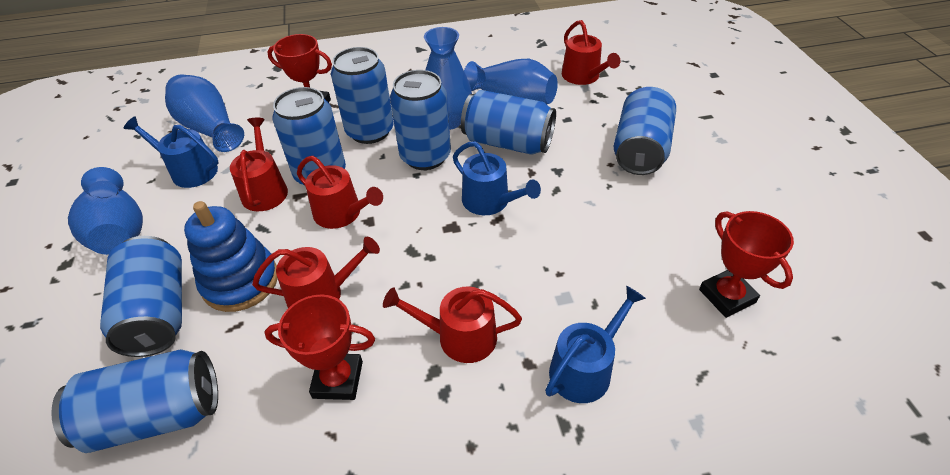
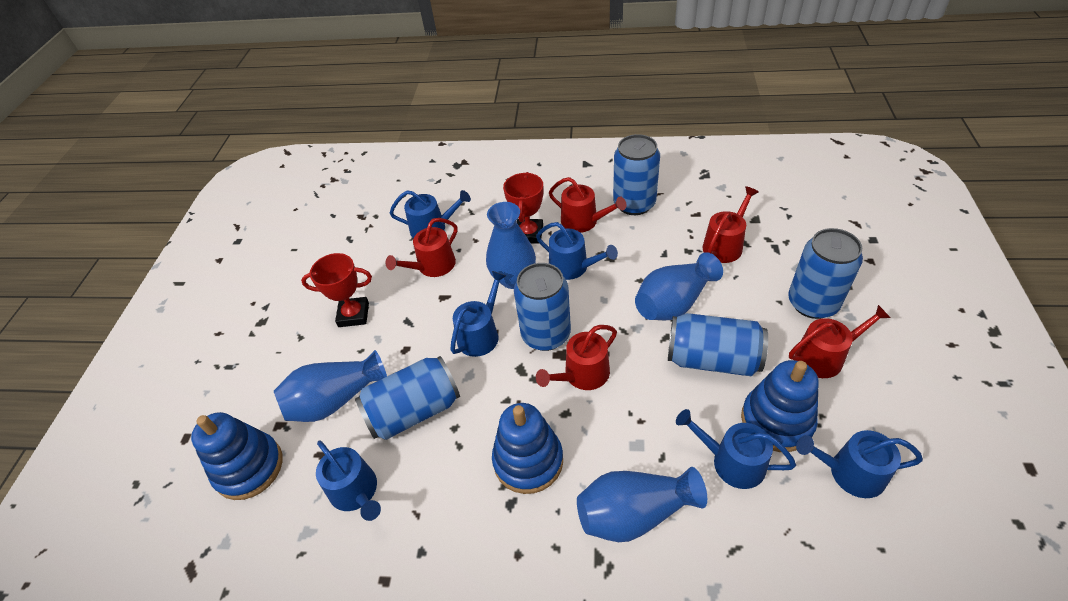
blue can: 7 -> 5
blue stacking toy: 1 -> 3
blue watering can: 3 -> 6
red trophy: 3 -> 2

